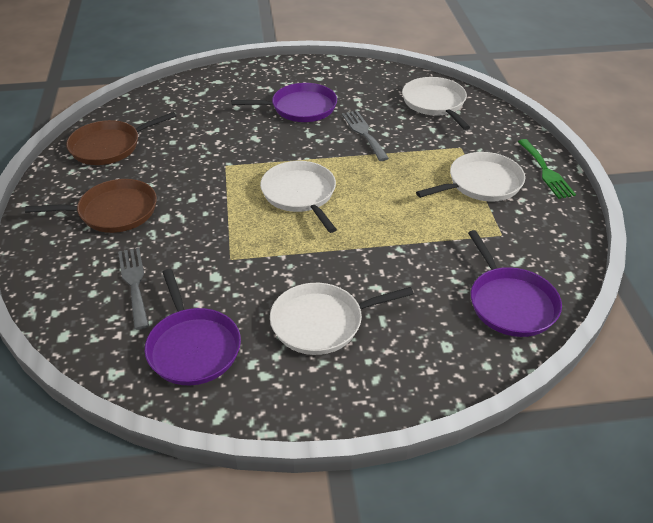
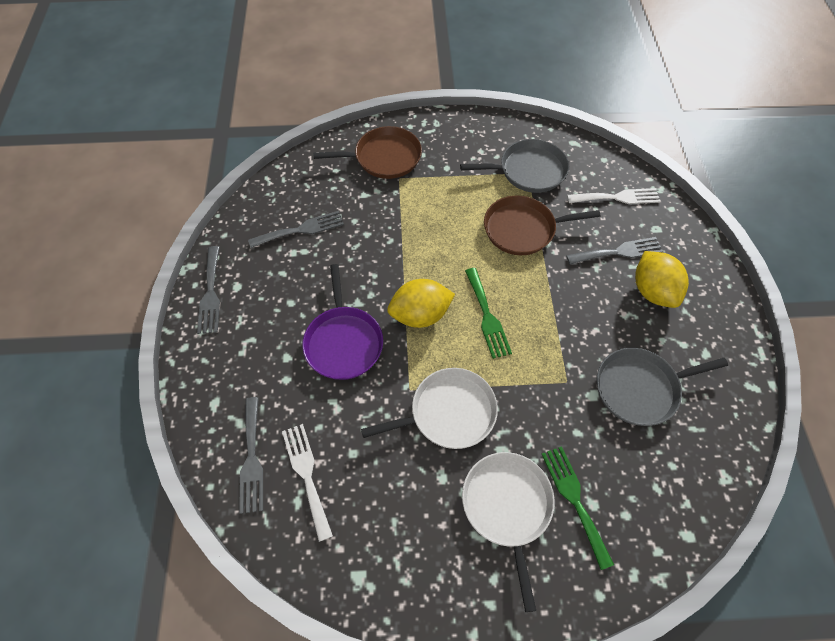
green fork: 1 -> 2
grey fork: 2 -> 4
grey pan: 0 -> 2
purple pan: 3 -> 1
white fork: 0 -> 2
white pan: 4 -> 2
yellow lemon: 0 -> 2

